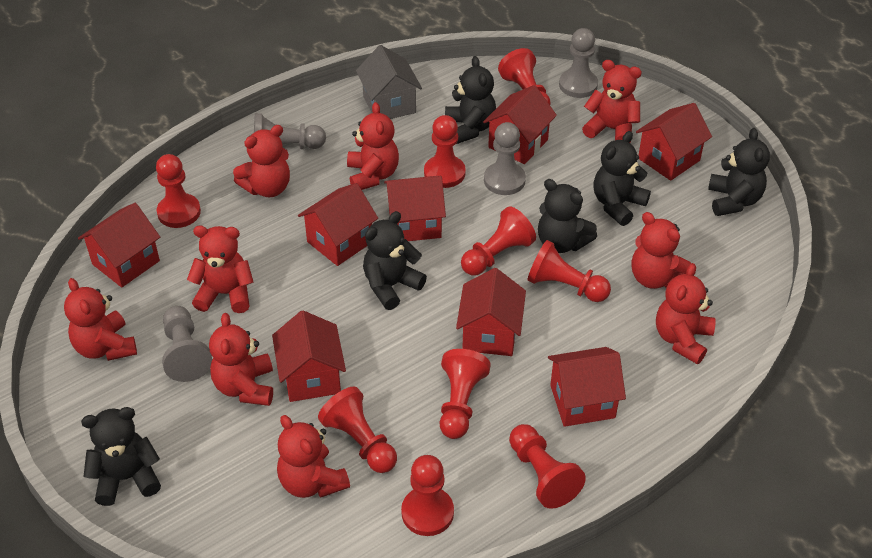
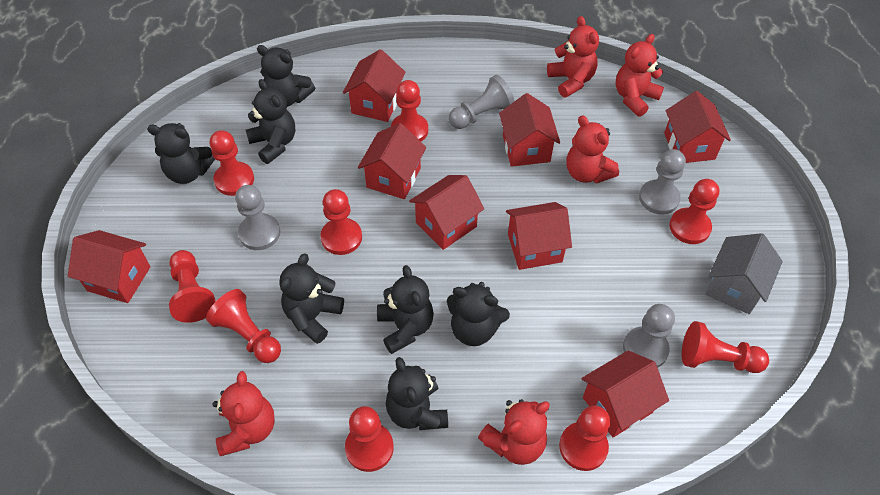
black teddy bear: 6 -> 7
red teddy bear: 9 -> 5

